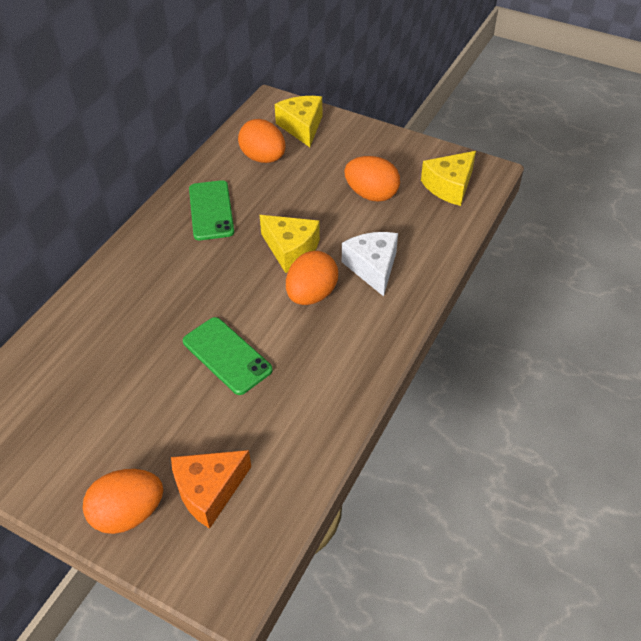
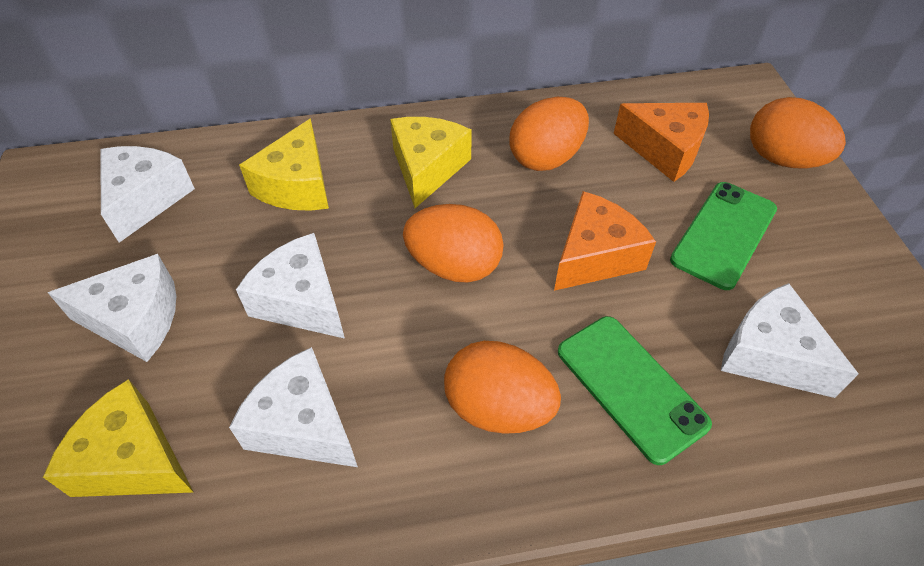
orange cheese: 1 -> 2
white cheese: 1 -> 5

